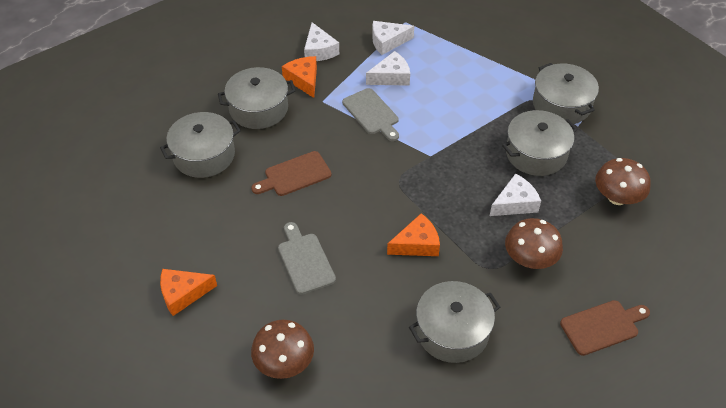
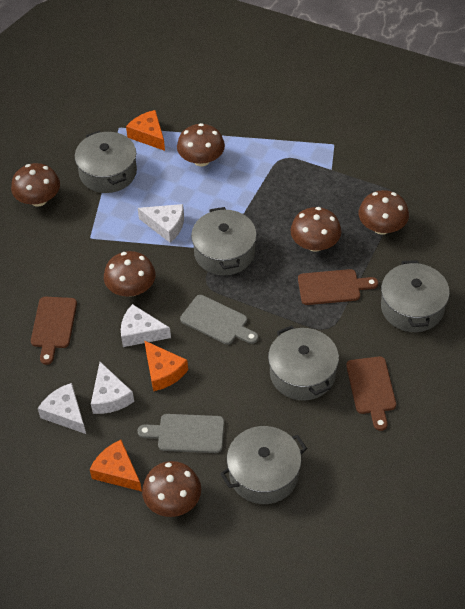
brown cutting board: 2 -> 3
brown mushroom: 3 -> 6

